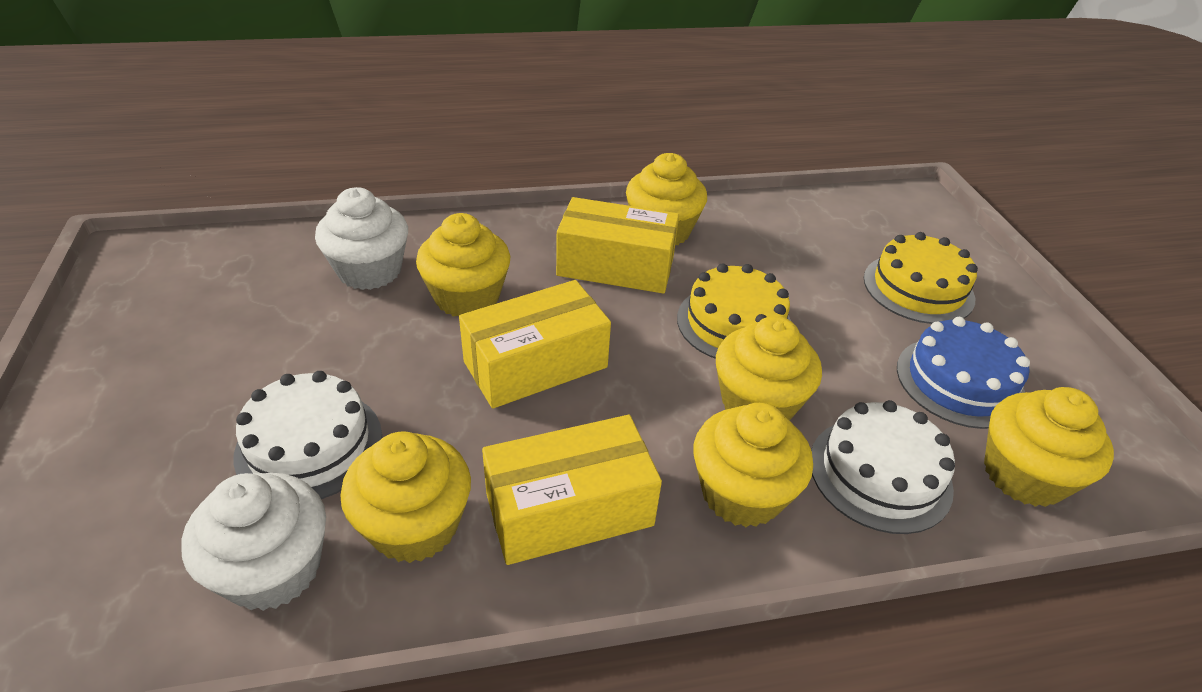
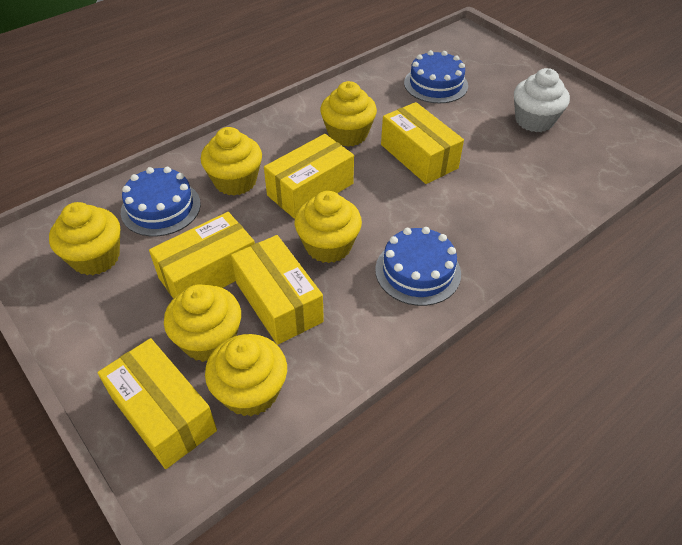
blue cake: 1 -> 3
white cake: 2 -> 0
white cupcake: 2 -> 1
yellow box: 3 -> 5
yellow cake: 2 -> 0

